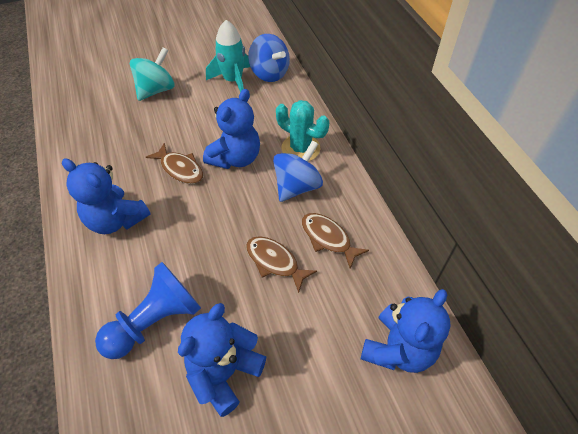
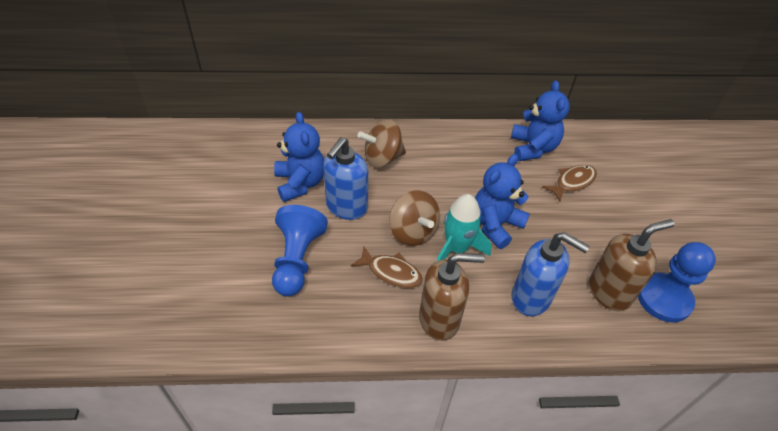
blue pawn: 1 -> 2
blue soap dispenser: 0 -> 2
blue spinning top: 2 -> 0
blue teddy bear: 4 -> 3
brown fish: 3 -> 2
brown soap dispenser: 0 -> 2
brown spinning top: 0 -> 2
turquoise cactus: 1 -> 0
turquoise spinning top: 1 -> 0

